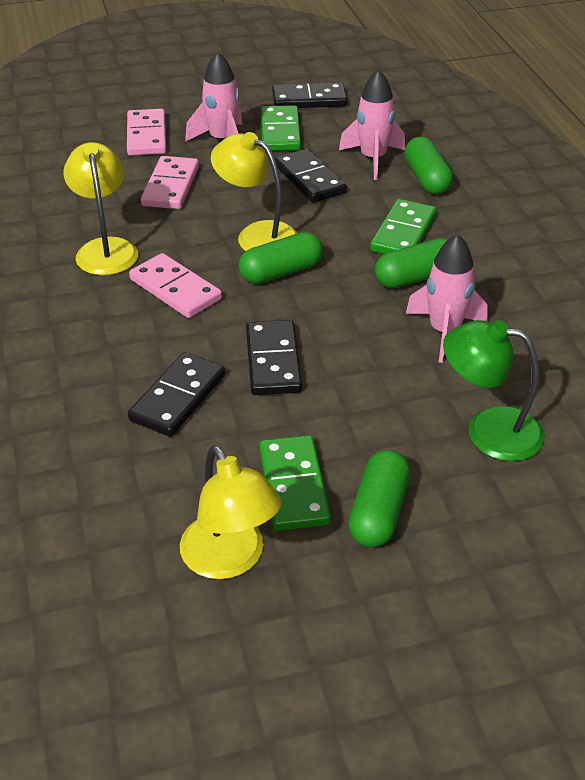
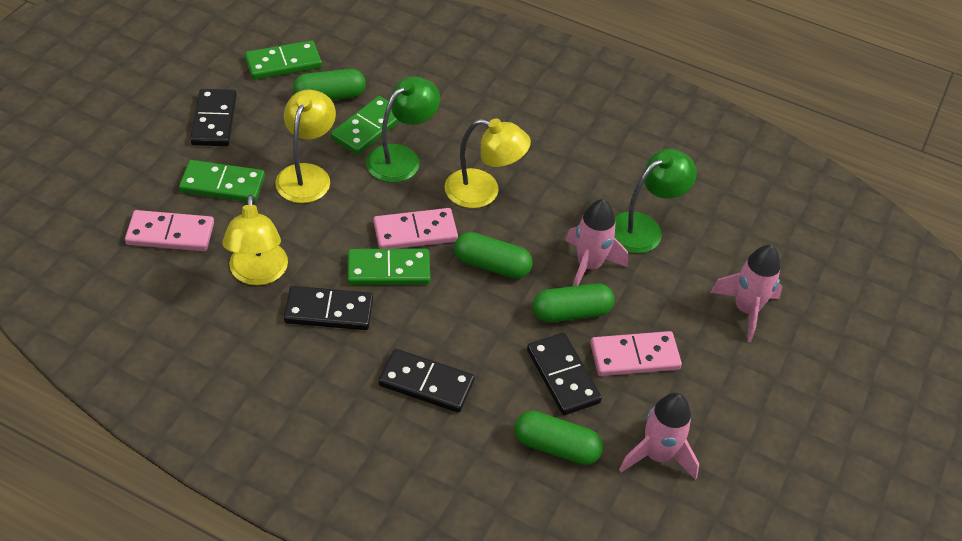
green domino: 3 -> 4
green lamp: 1 -> 2

